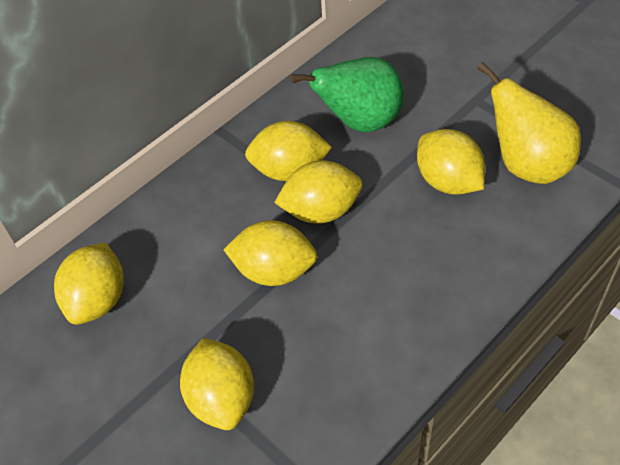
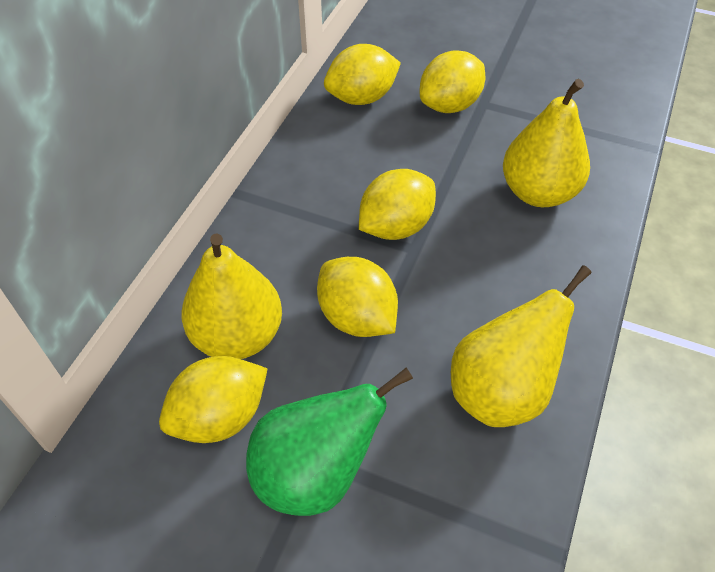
yellow lemon: 6 -> 5
yellow pear: 1 -> 3

